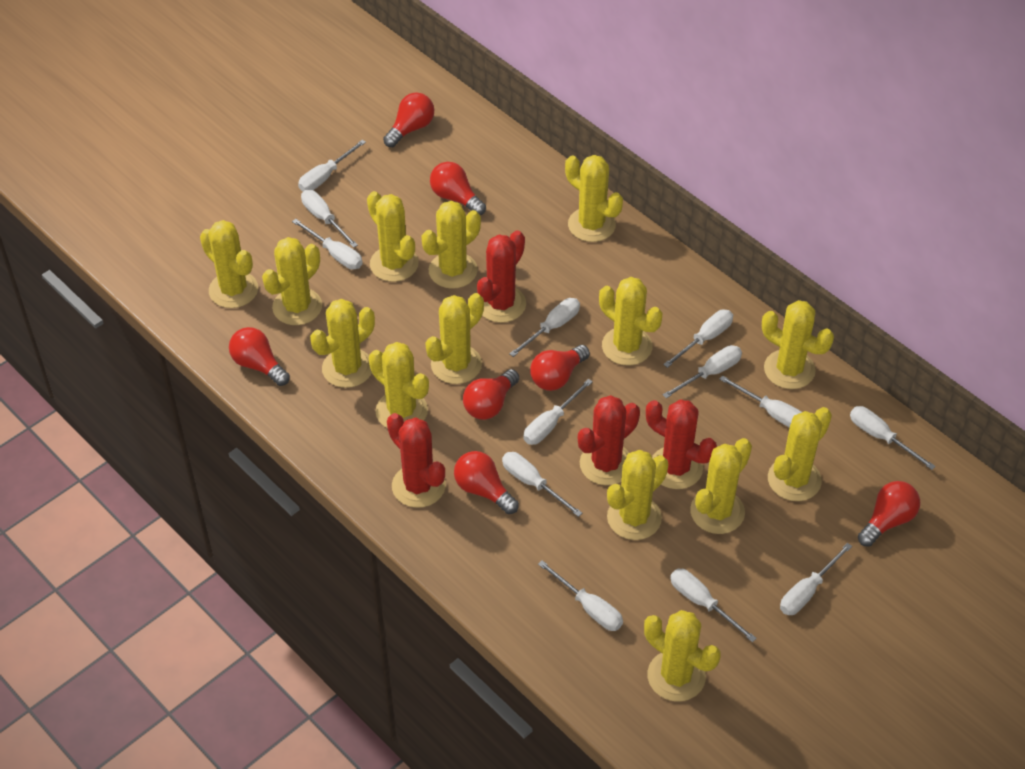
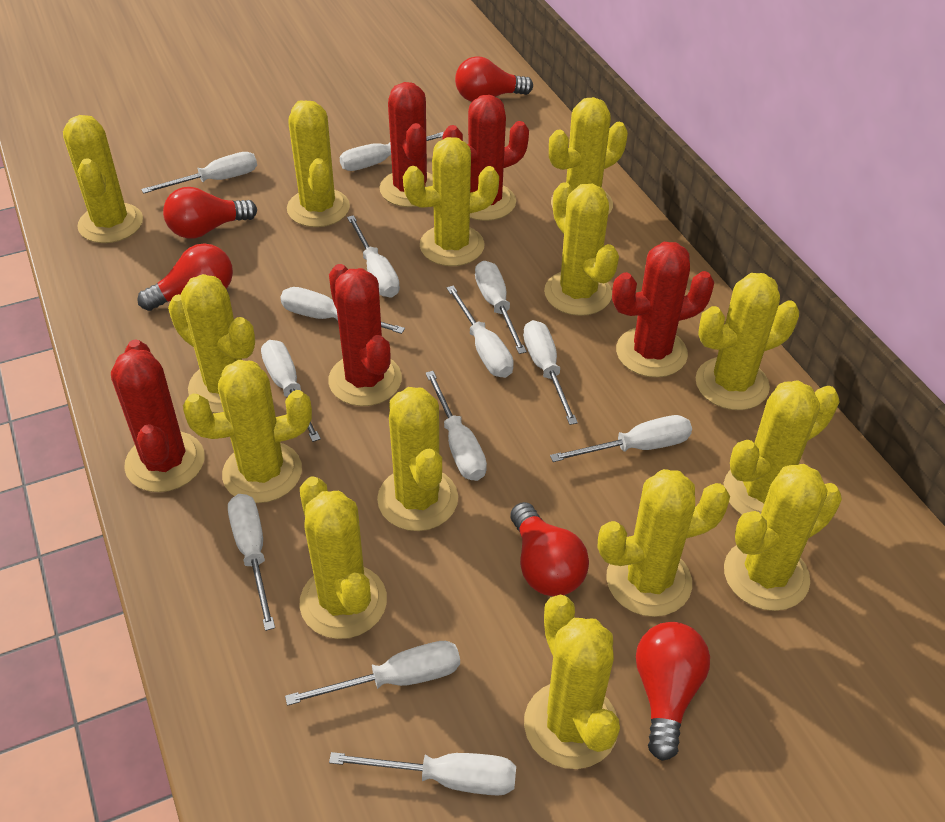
red cactus: 4 -> 5
red light bulb: 7 -> 5

